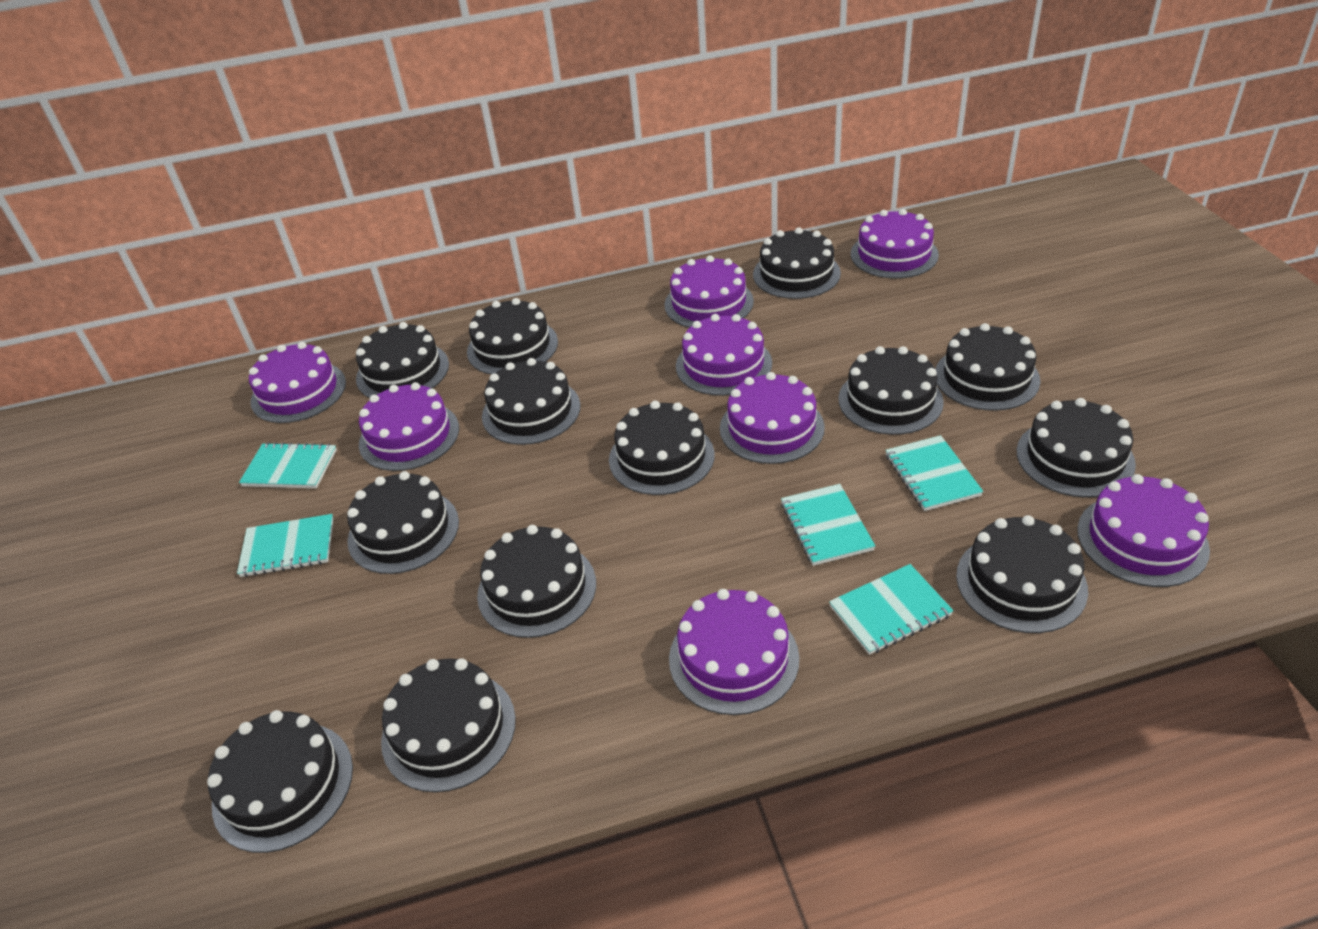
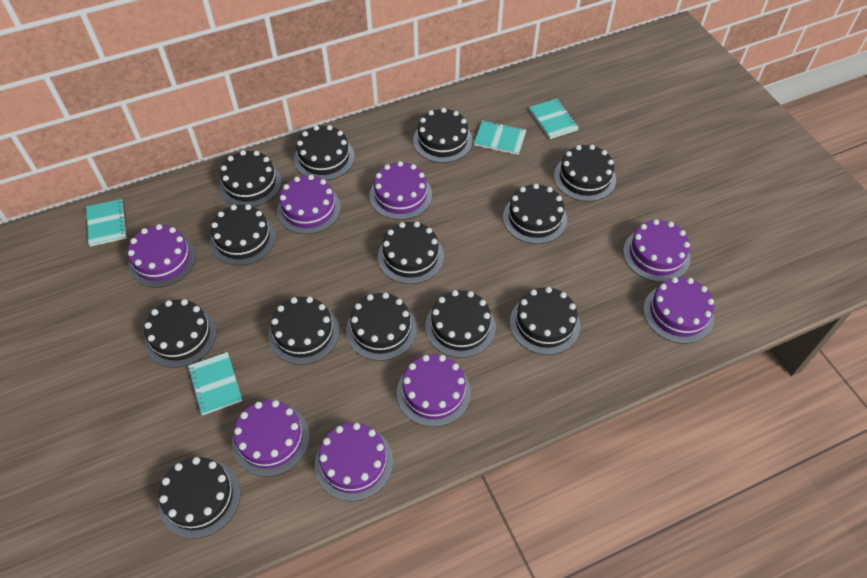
turquoise notebook: 5 -> 4

